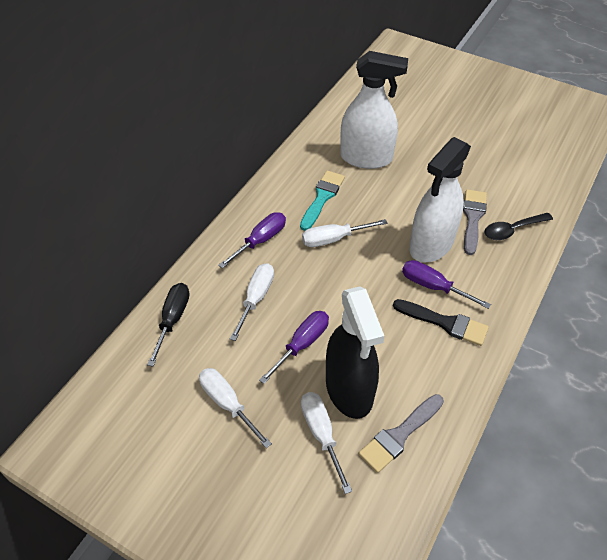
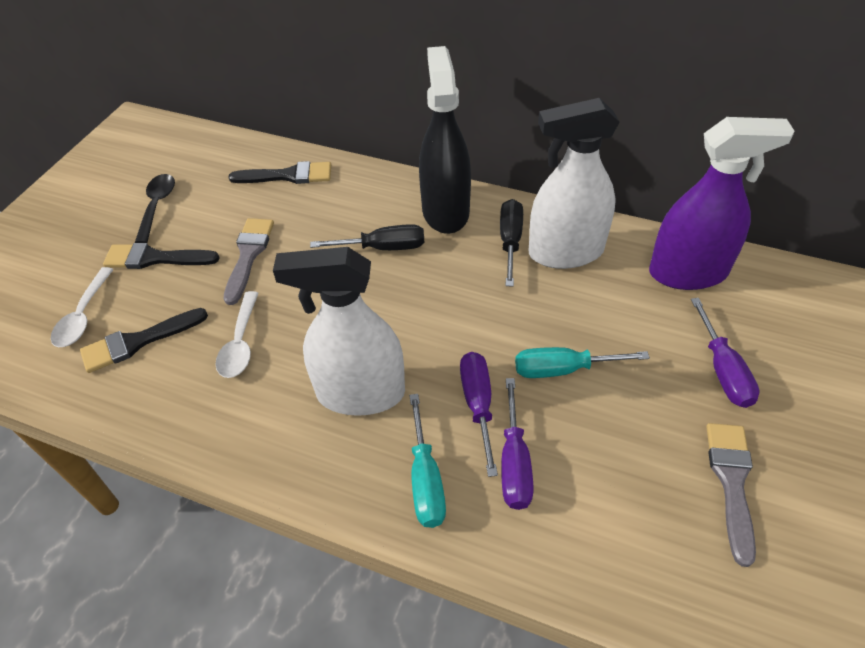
black brush: 1 -> 3
black screwdriver: 1 -> 2
purple spray bottle: 0 -> 1
turquoise brush: 1 -> 0
turquoise screwdriver: 0 -> 2
white screwdriver: 4 -> 0
white spoon: 0 -> 2

